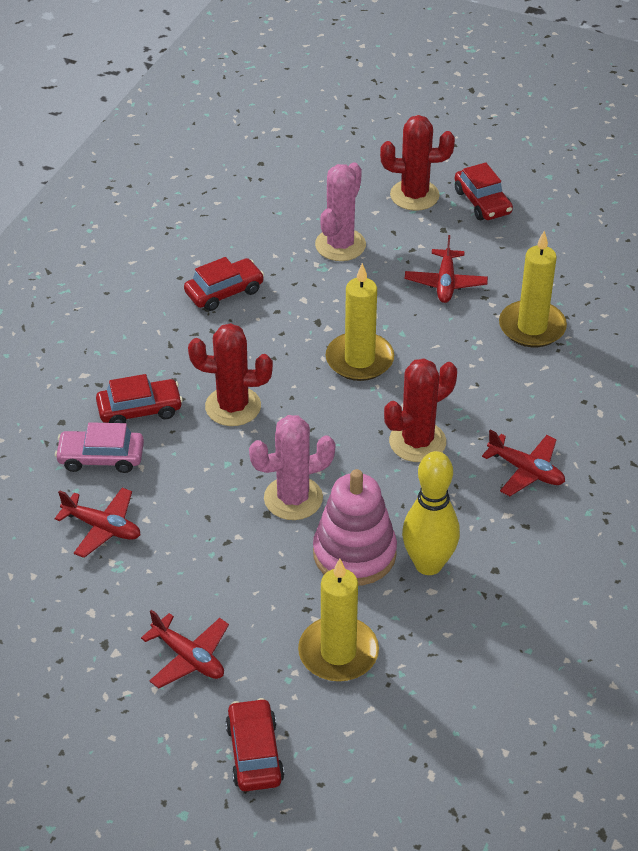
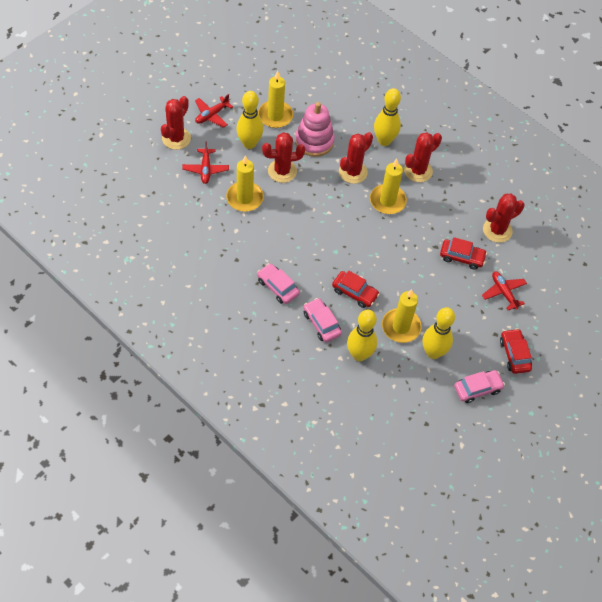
pink cactus: 2 -> 0
pink car: 1 -> 3
red cactus: 3 -> 5
red car: 4 -> 3
red plane: 4 -> 3
yellow bowling pin: 1 -> 4
yellow candle: 3 -> 4

